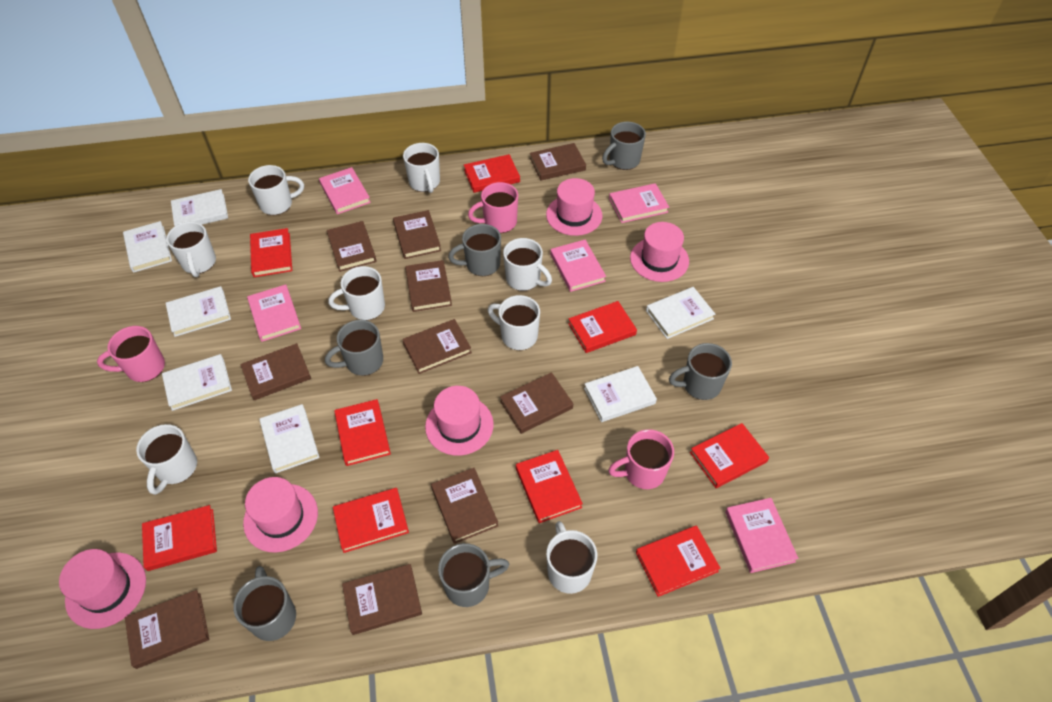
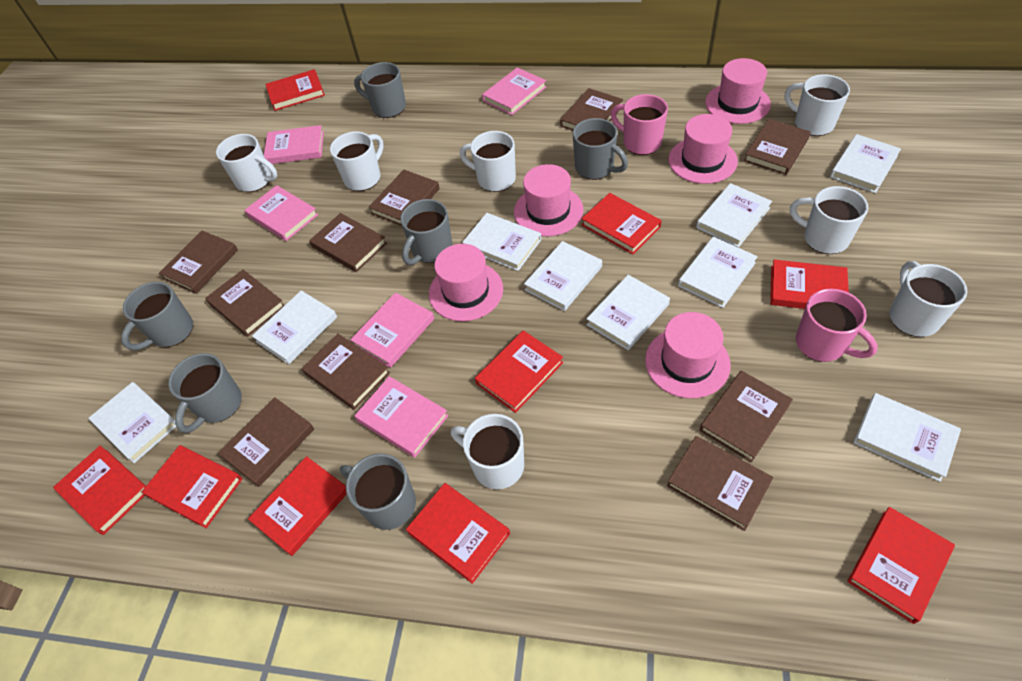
pink mug: 3 -> 2
white book: 7 -> 9
white mug: 8 -> 7

